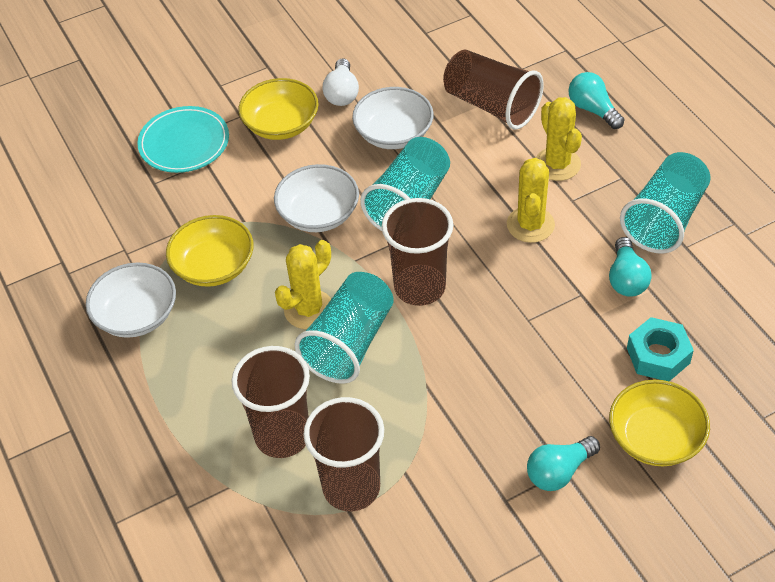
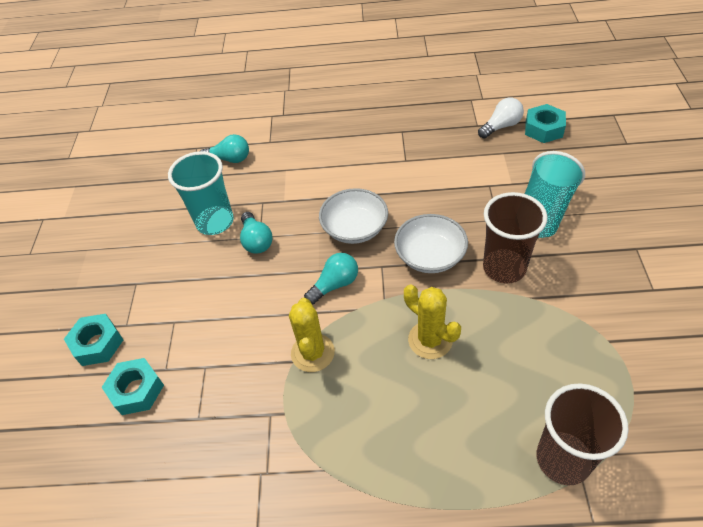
brown cup: 4 -> 2
turquoise cup: 3 -> 2
turquoise nut: 1 -> 3
turquoise plate: 1 -> 0
white bowl: 3 -> 2
yellow bowl: 3 -> 0
yellow cactus: 3 -> 2

